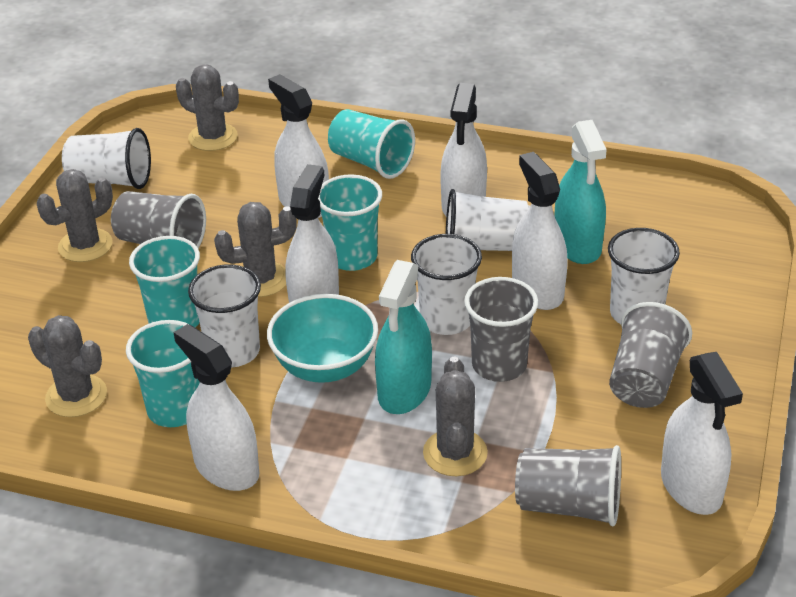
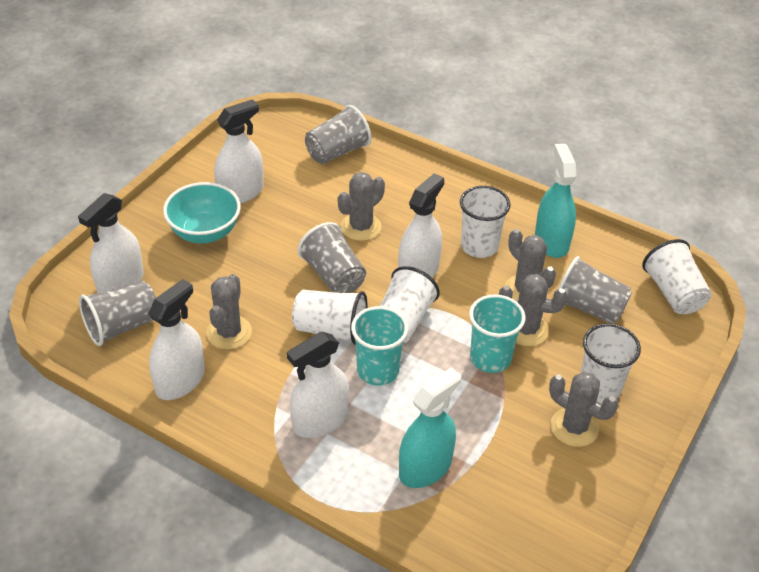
turquoise cup: 4 -> 2
white spray bottle: 6 -> 5

